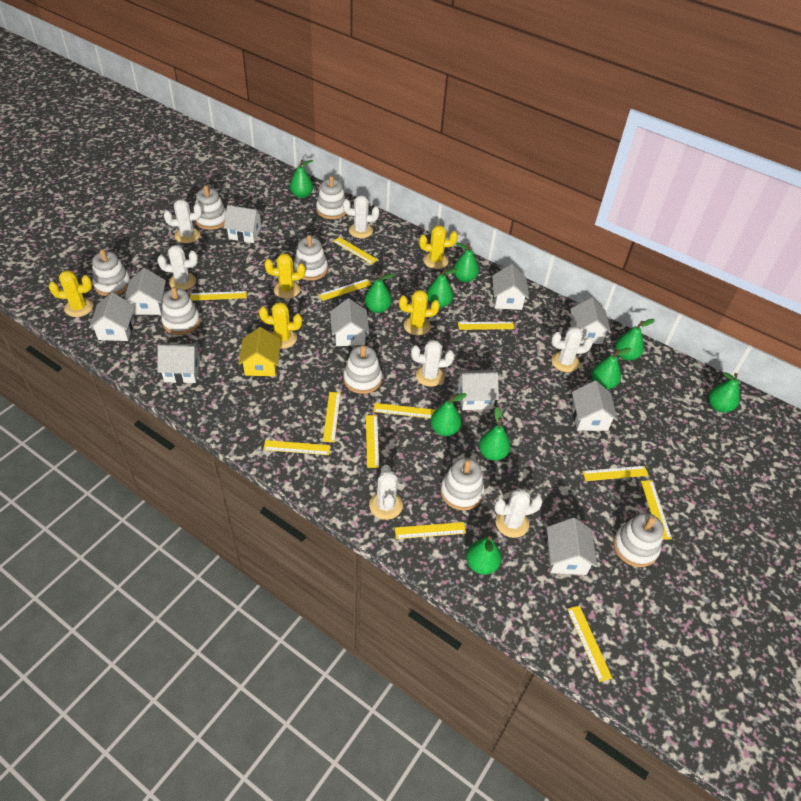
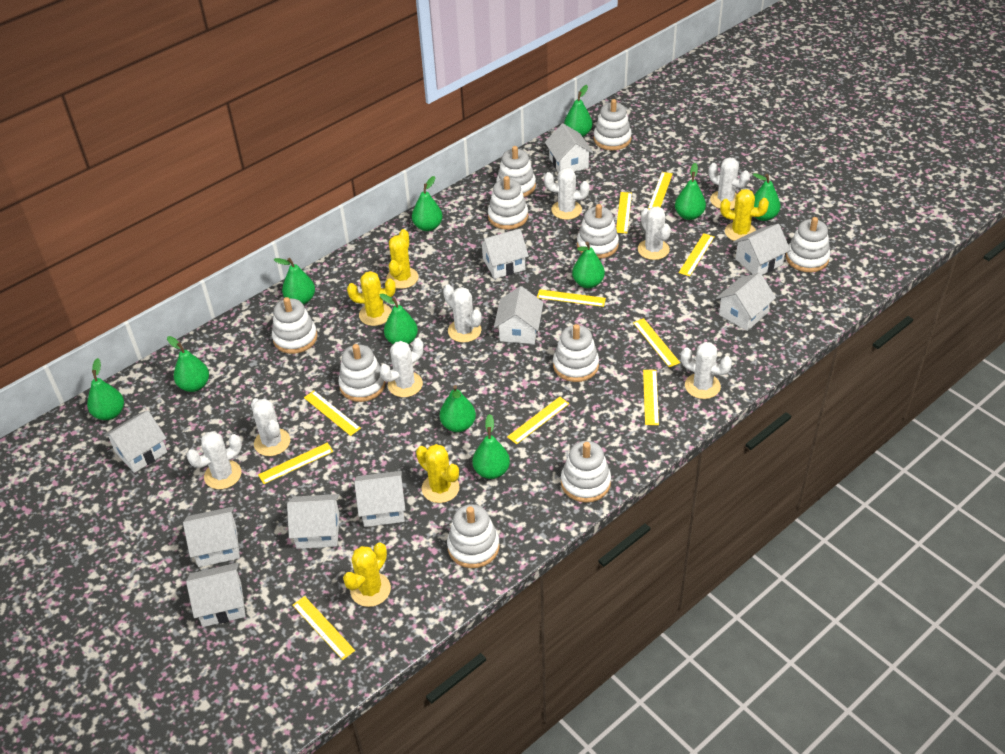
green pear: 10 -> 11
white cactus: 7 -> 8
white stacking toy: 8 -> 10
yellow house: 1 -> 0
yellow ruler: 12 -> 10

